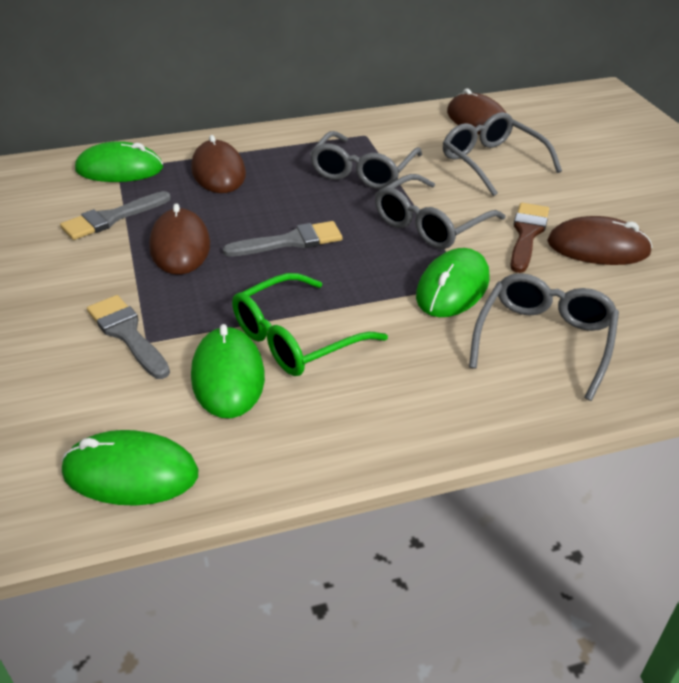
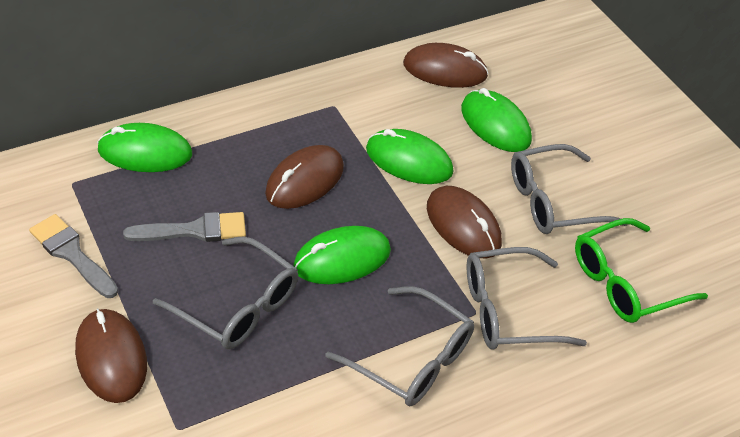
brown brush: 1 -> 0
grey brush: 3 -> 2

